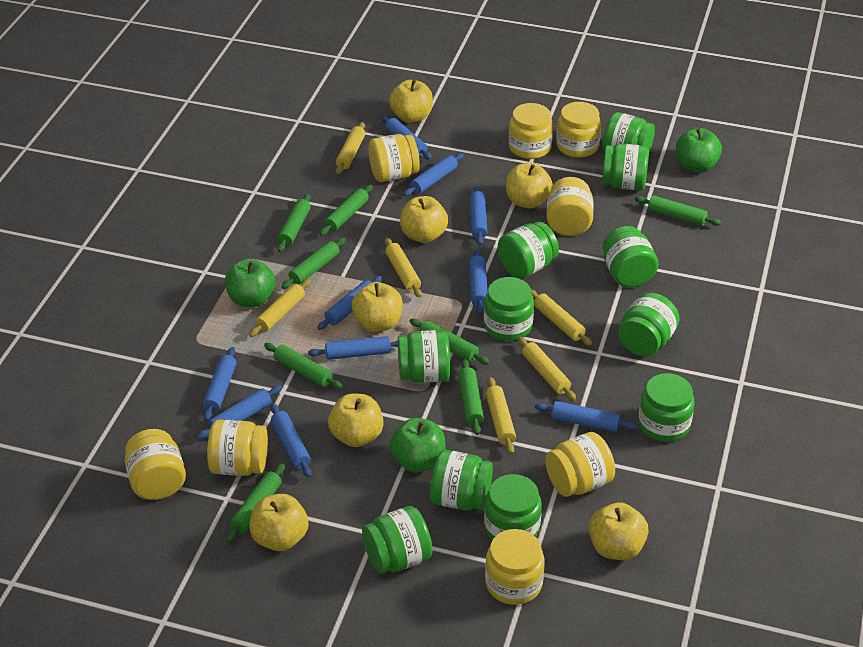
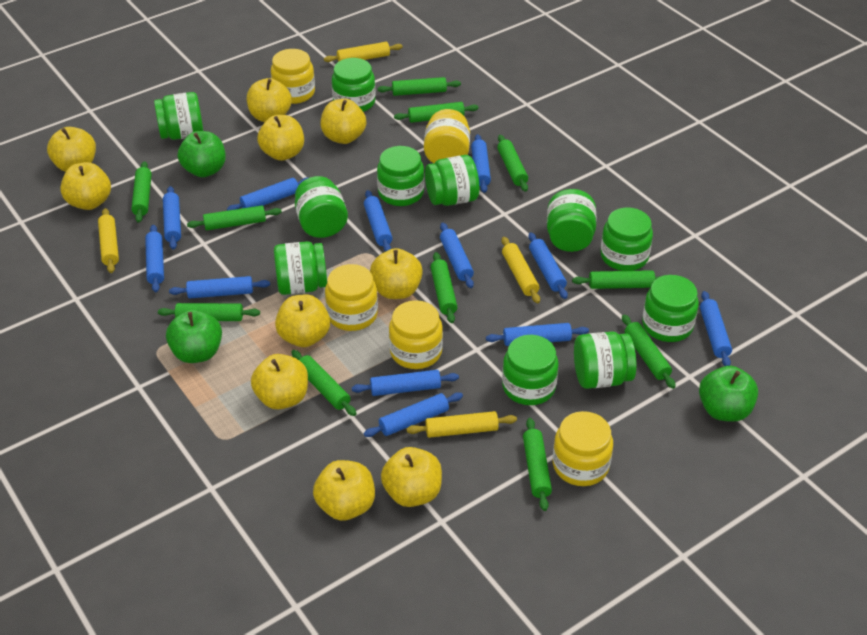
blue rolling pin: 10 -> 12
green rolling pin: 8 -> 11
yellow apple: 7 -> 10
yellow jar: 8 -> 5
yellow rolling pin: 6 -> 4

